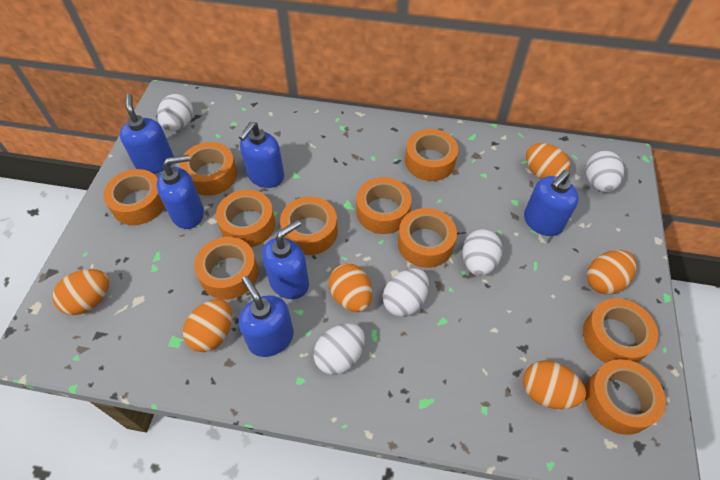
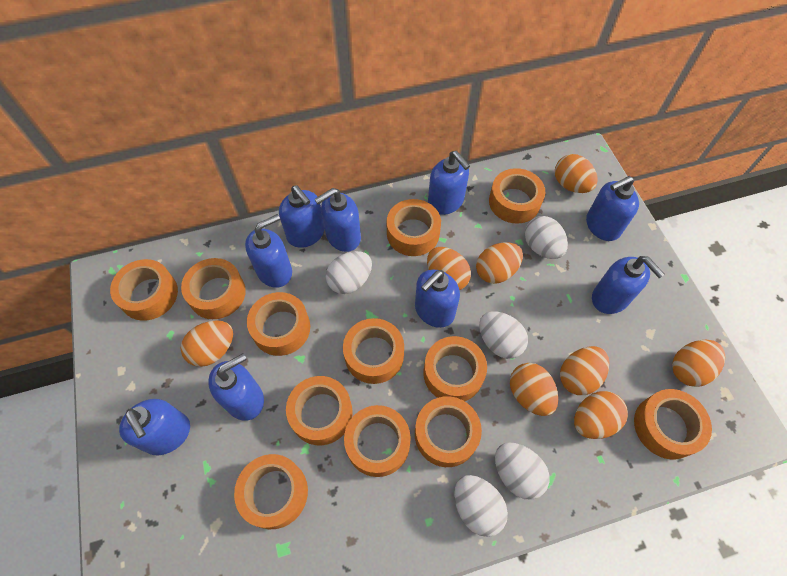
blue soap dispenser: 6 -> 9
orange egg: 6 -> 8
orange tape: 10 -> 12

